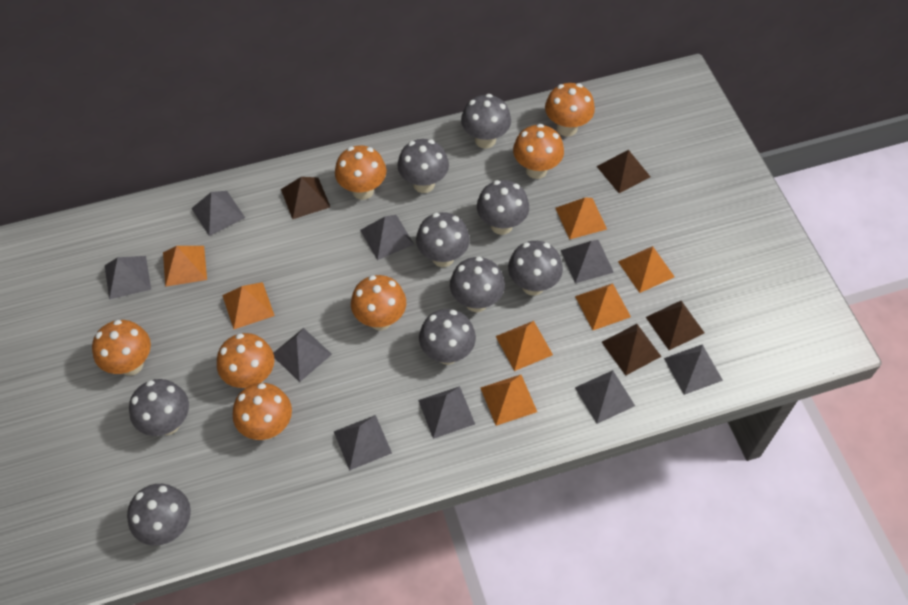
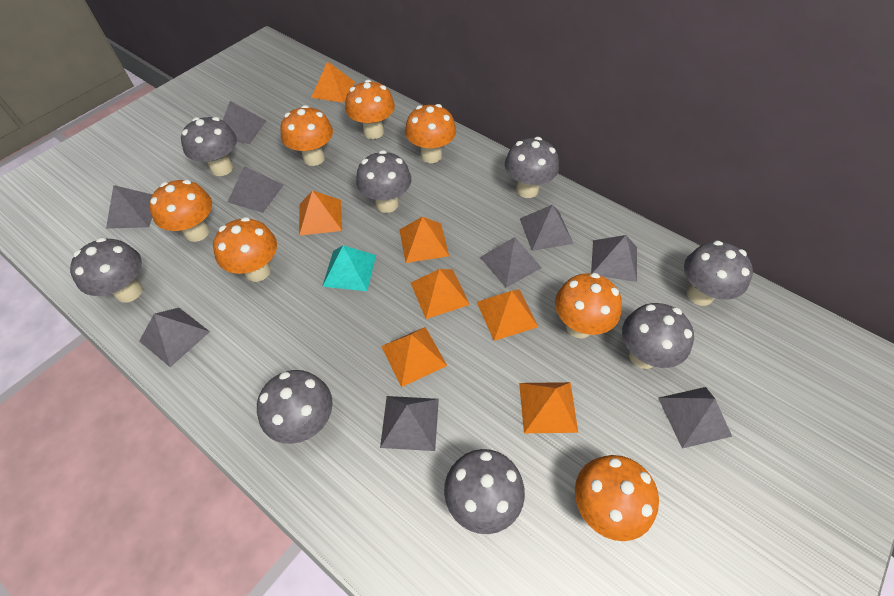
brown pyramid: 4 -> 0
grey mushroom: 9 -> 8
turquoise pyramid: 0 -> 1

